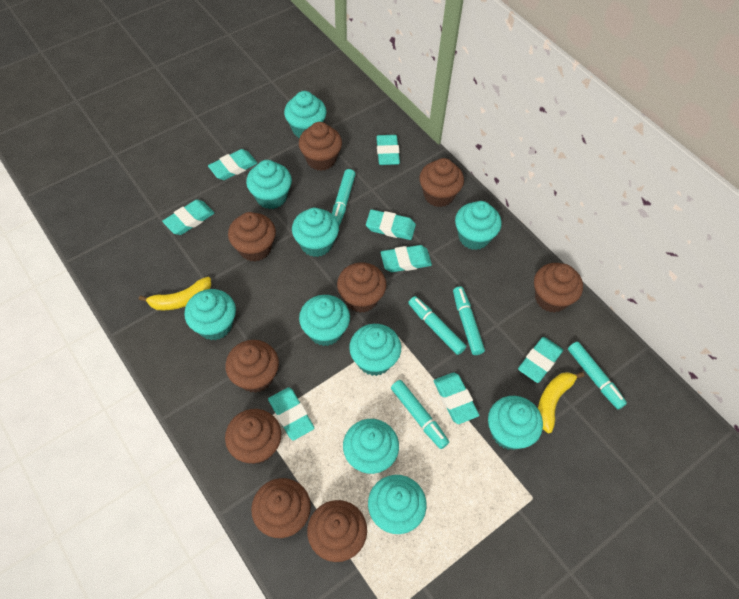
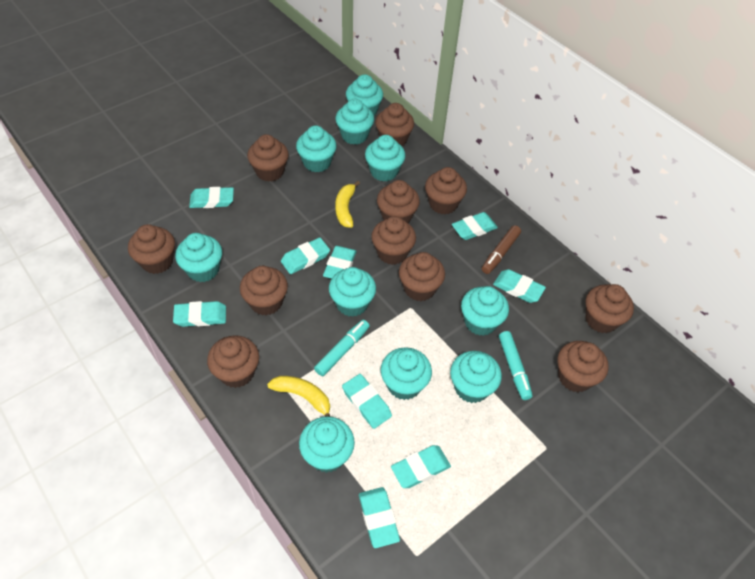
brown cupcake: 9 -> 11
brown marker: 0 -> 1
turquoise eraser: 8 -> 9
turquoise marker: 5 -> 2

